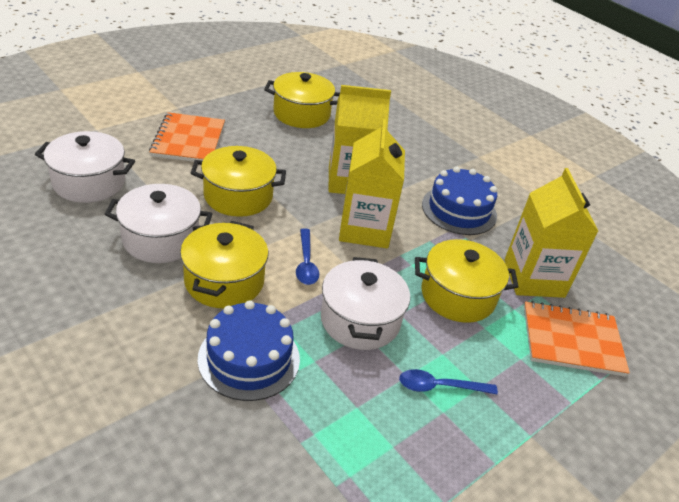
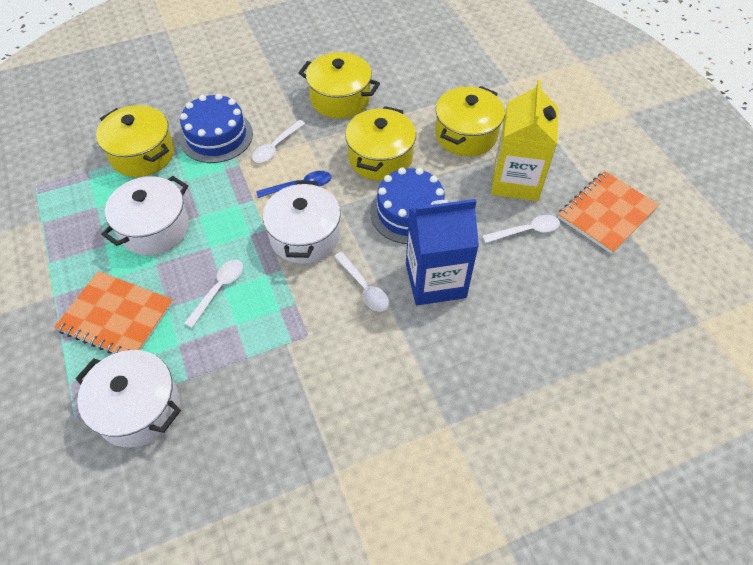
blue carton: 0 -> 1
blue spoon: 2 -> 1
white spoon: 0 -> 4
yellow carton: 3 -> 1

